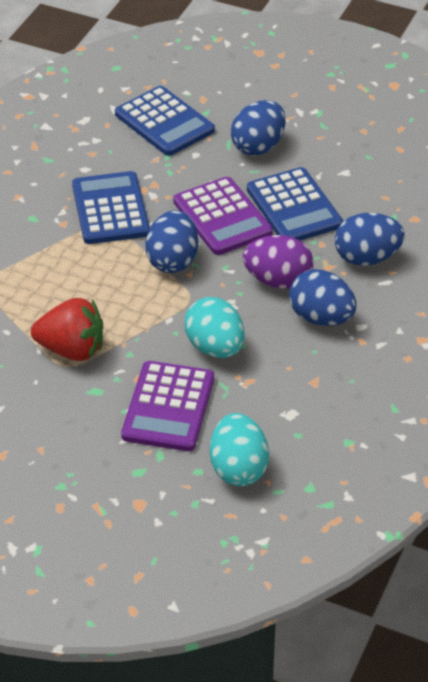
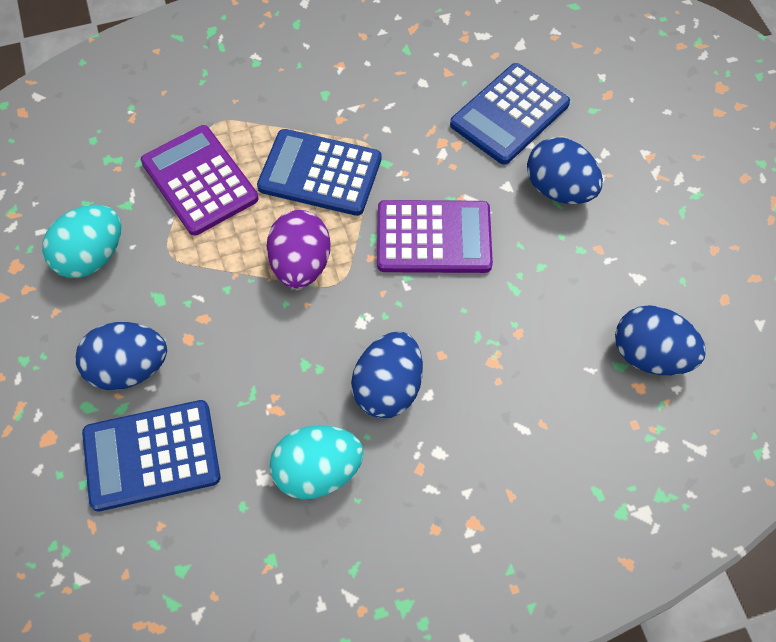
red strawberry: 1 -> 0

